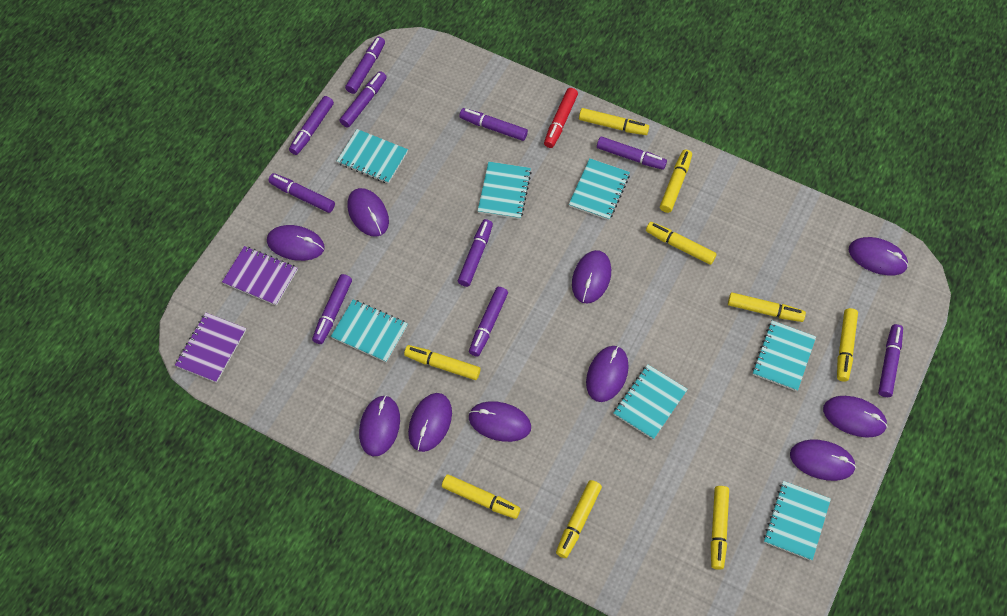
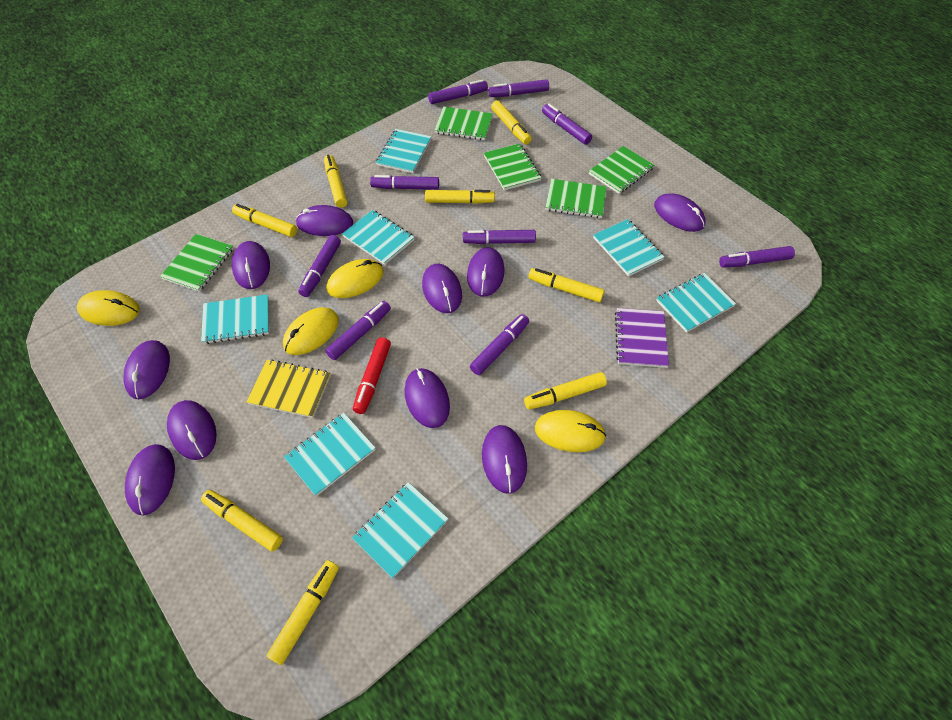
green notebook: 0 -> 5
purple marker: 10 -> 9
purple notebook: 2 -> 1
yellow marker: 9 -> 8
yellow mouse: 0 -> 4
yellow notebook: 0 -> 1

